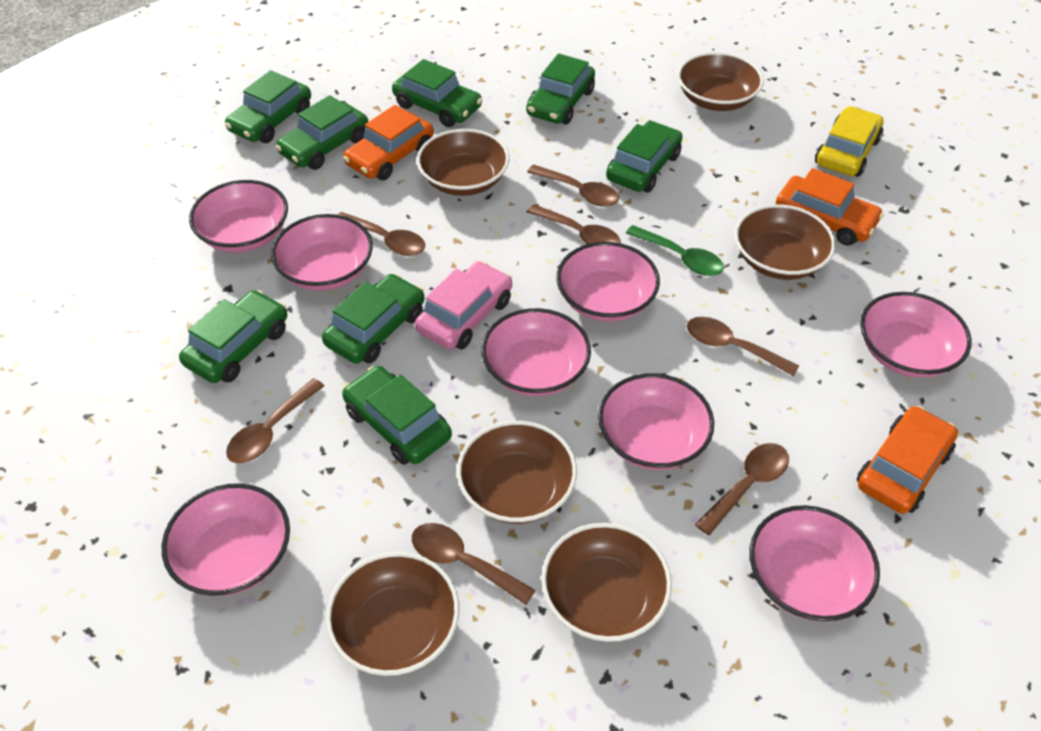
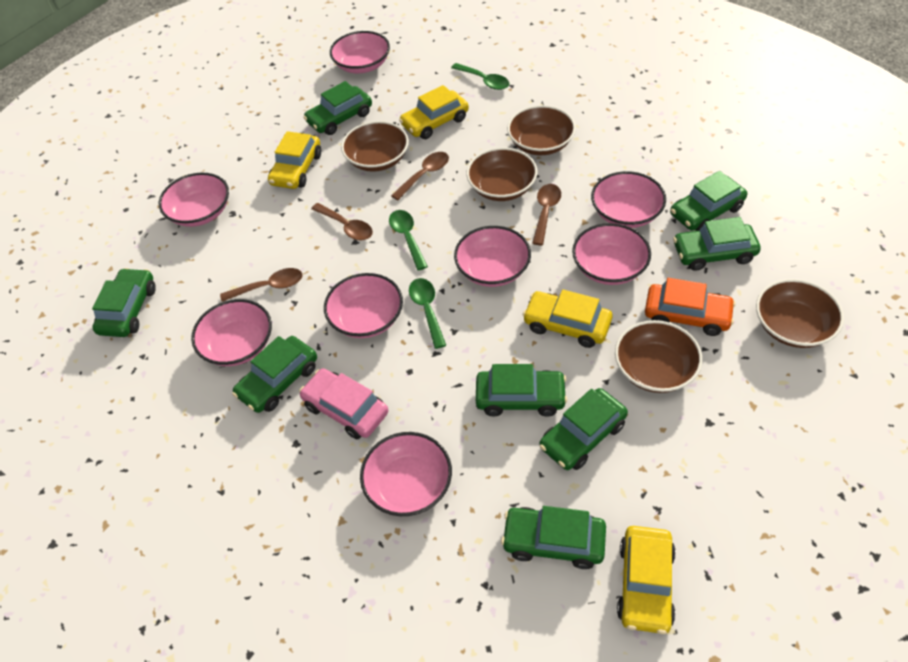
brown bowl: 6 -> 5
brown spoon: 7 -> 4
green spoon: 1 -> 3
orange car: 3 -> 1
yellow car: 1 -> 4

